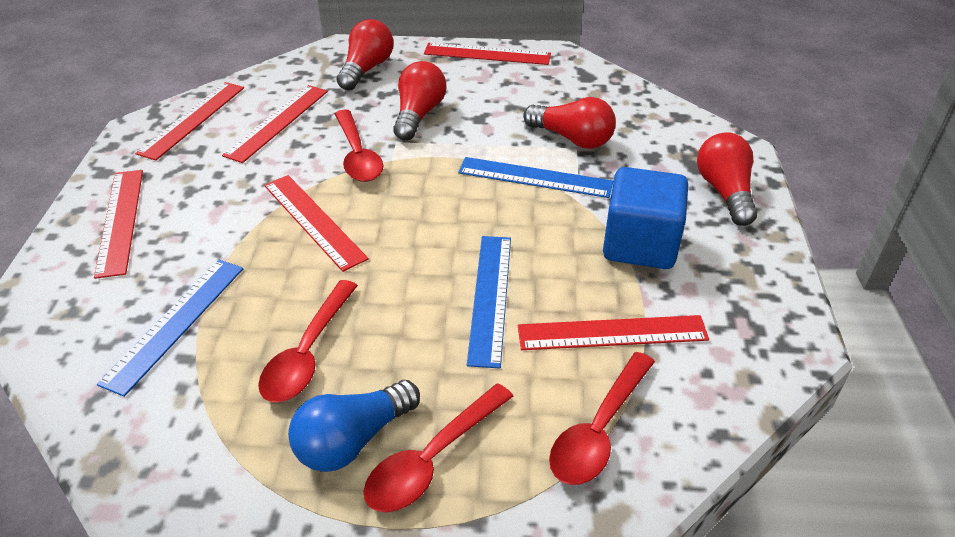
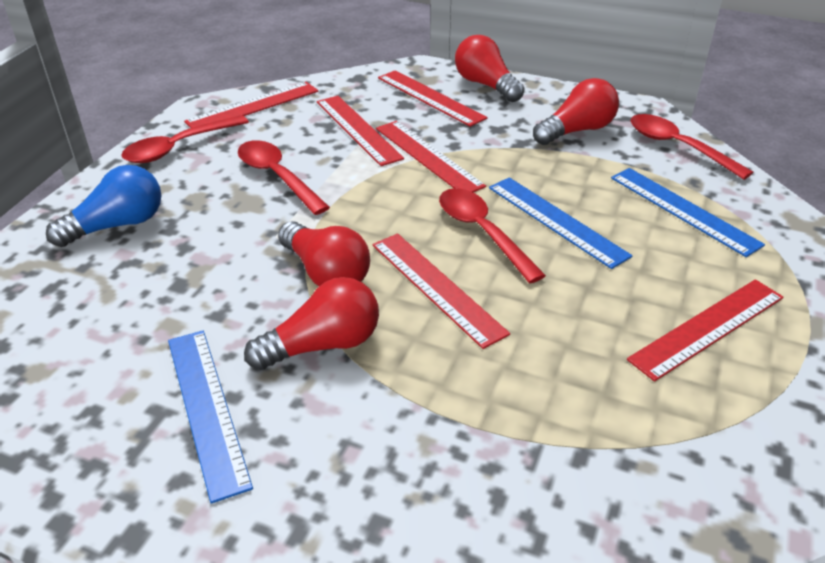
blue cube: 1 -> 0

